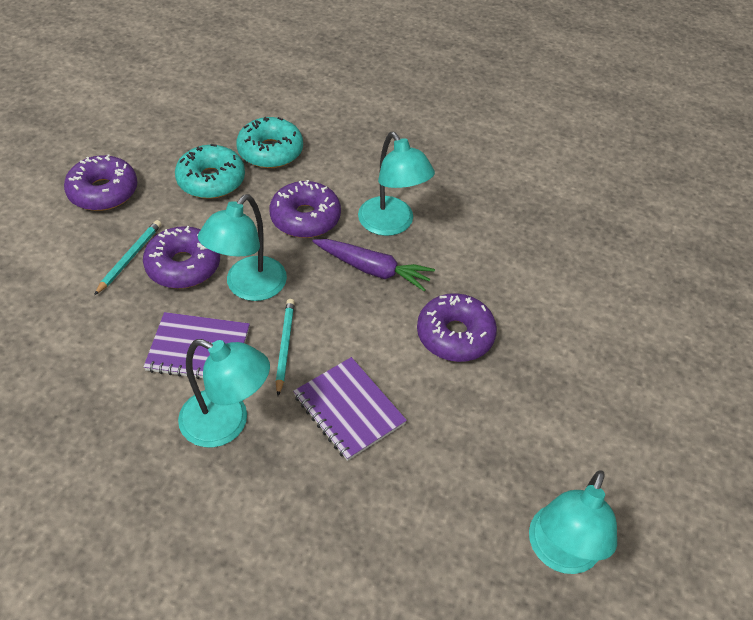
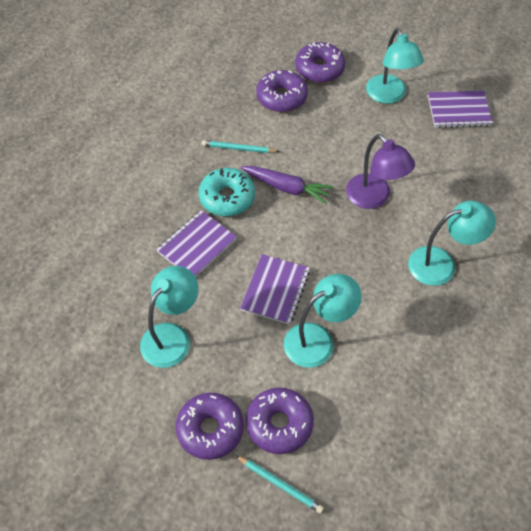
purple lamp: 0 -> 1
purple notebook: 2 -> 3
turquoise donut: 2 -> 1

